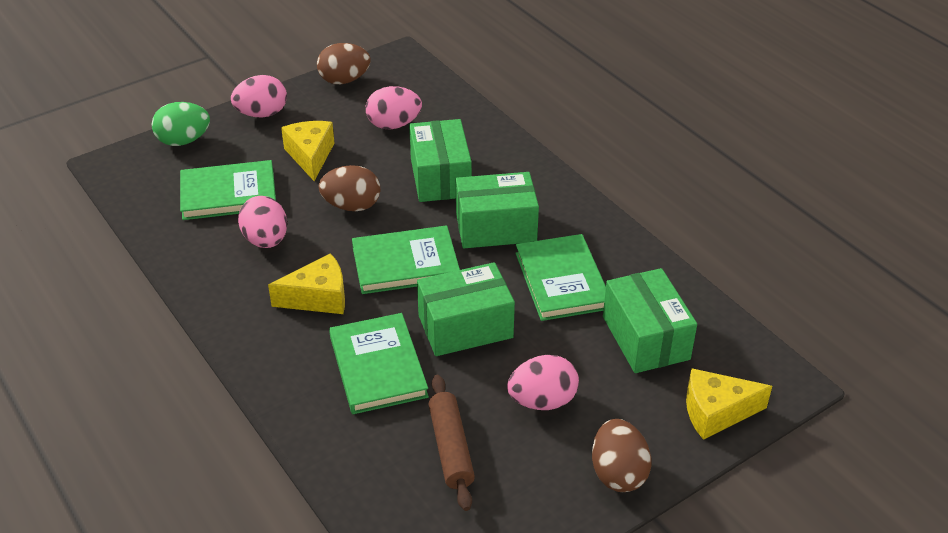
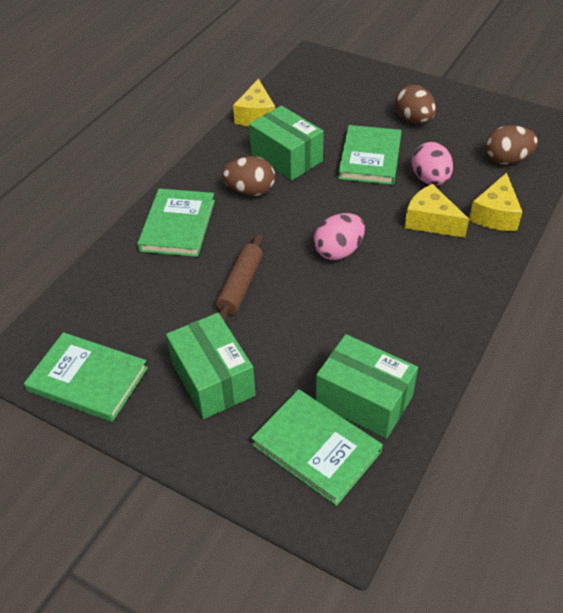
green box: 4 -> 3
green egg: 1 -> 0
pink egg: 4 -> 2

